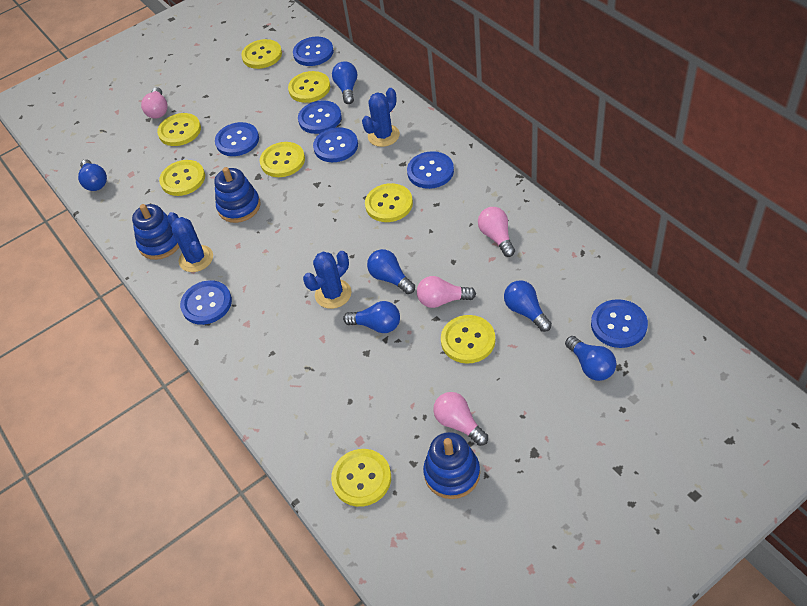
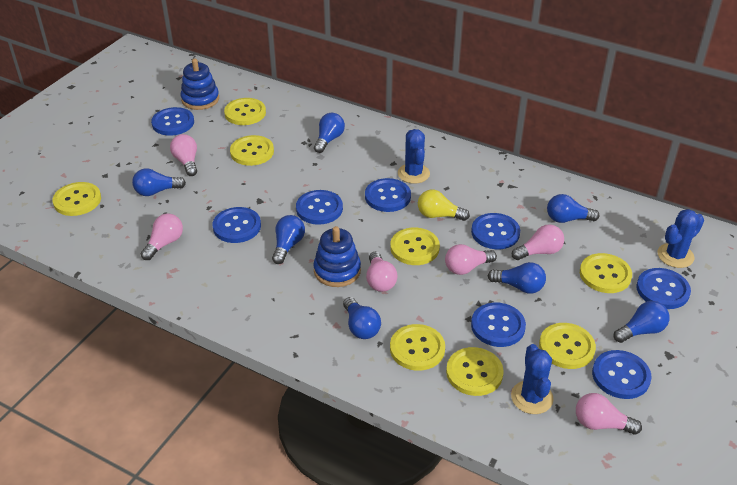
blue button: 7 -> 8
blue light bulb: 6 -> 7
blue stacking toy: 3 -> 2
pink light bulb: 4 -> 6
yellow light bulb: 0 -> 1

